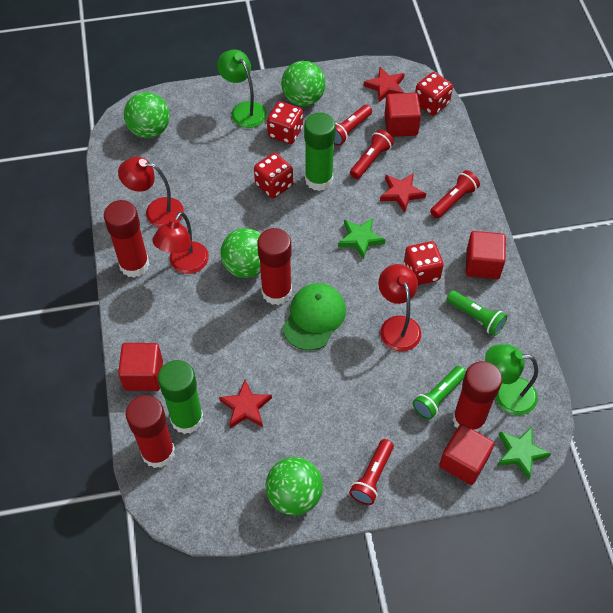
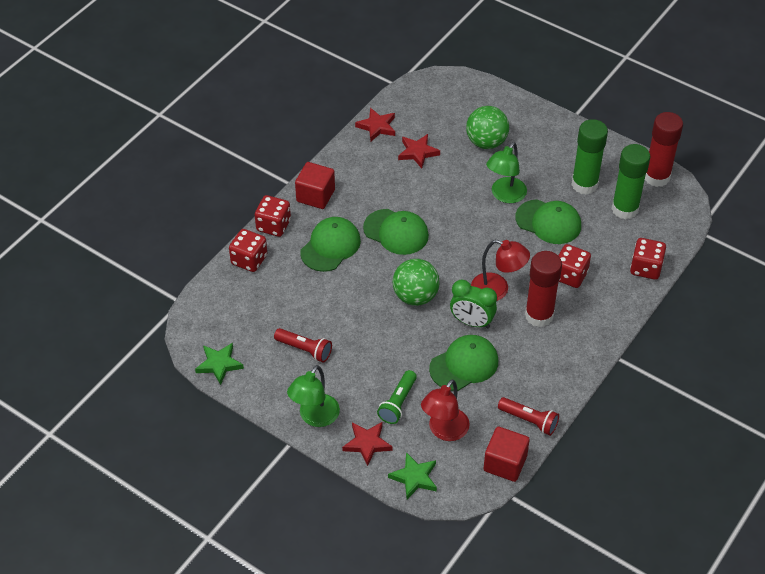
green ball: 4 -> 2
green cap: 1 -> 4
green clock: 0 -> 1
green flashlight: 2 -> 1
red cube: 4 -> 2
red flashlight: 4 -> 2
red glue stick: 4 -> 2
red lamp: 3 -> 2

